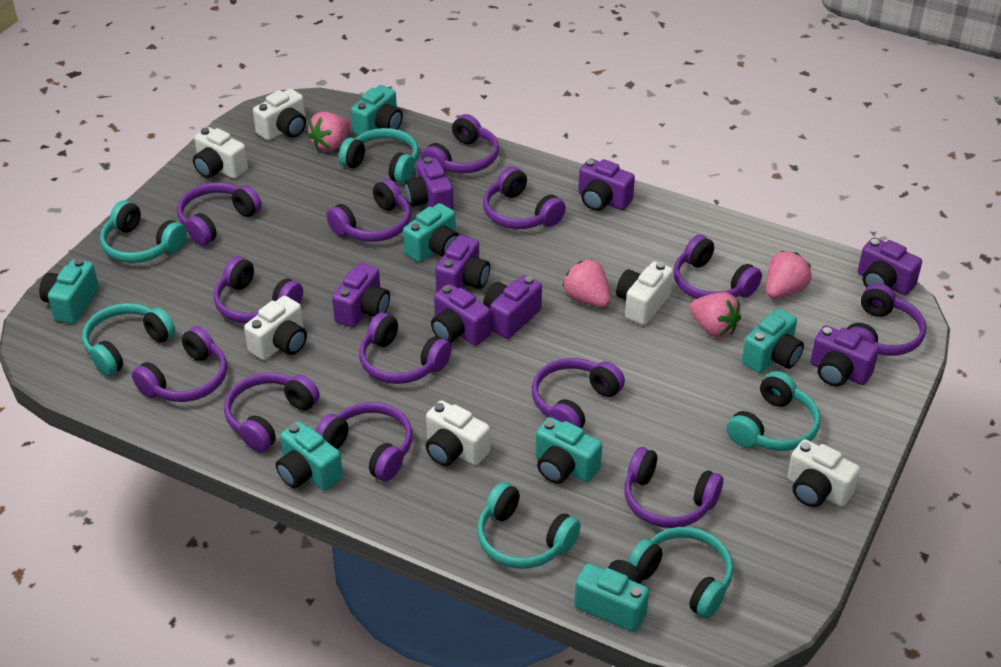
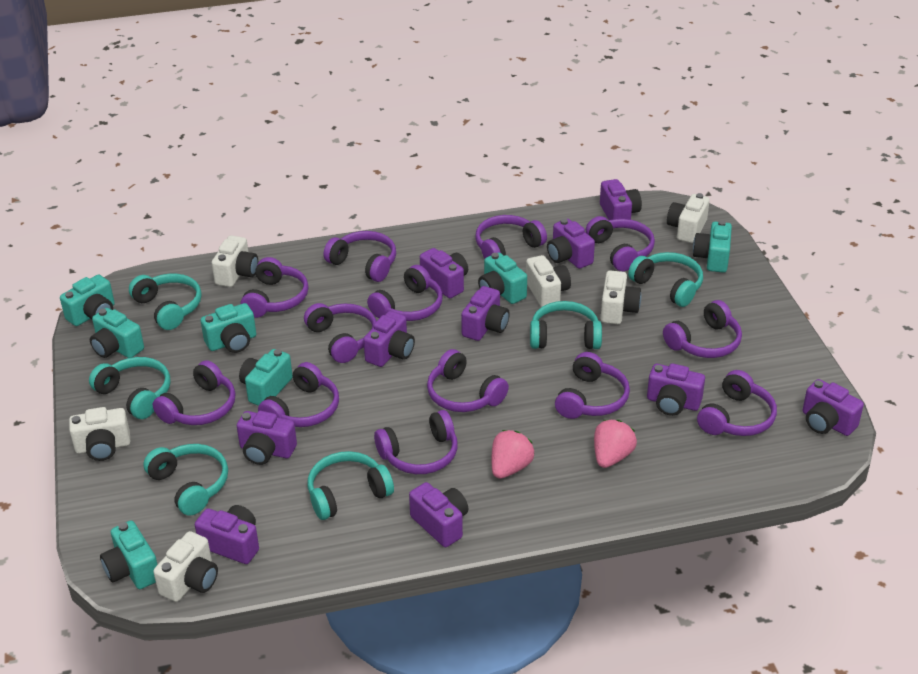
pink strawberry: 4 -> 2
purple camera: 8 -> 10

